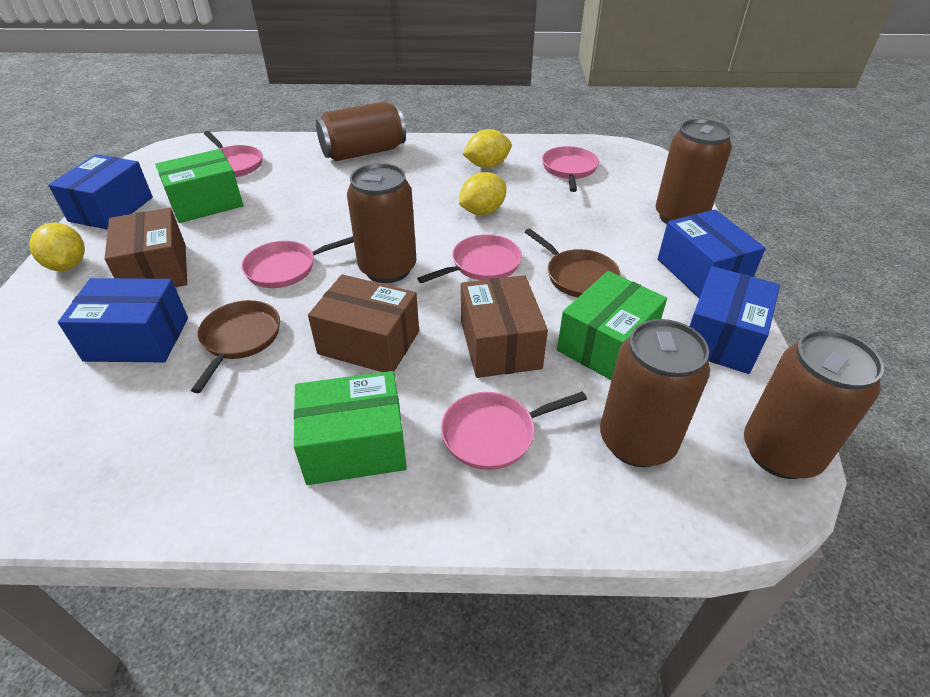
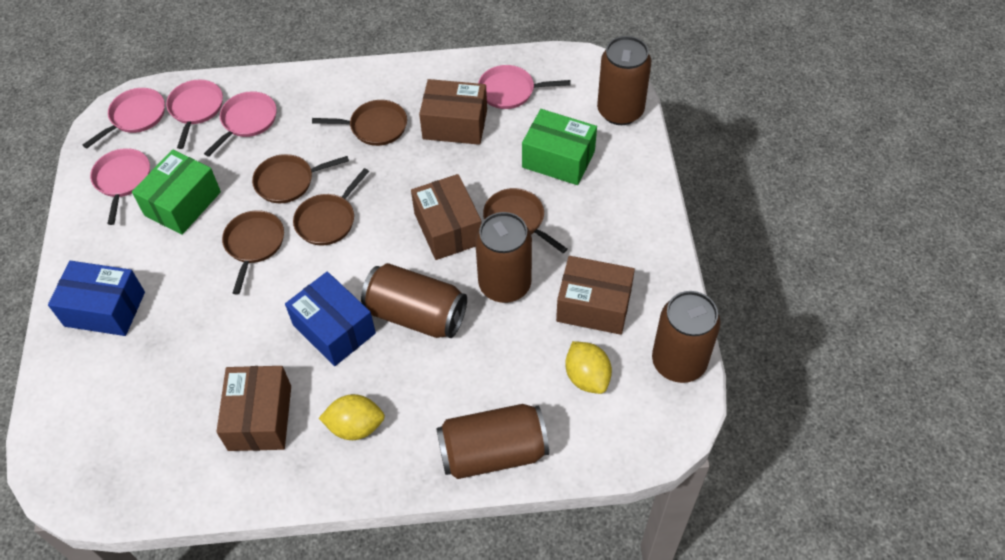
blue box: 4 -> 2
brown box: 3 -> 4
brown pan: 2 -> 5
green box: 3 -> 2
yellow lemon: 3 -> 2

